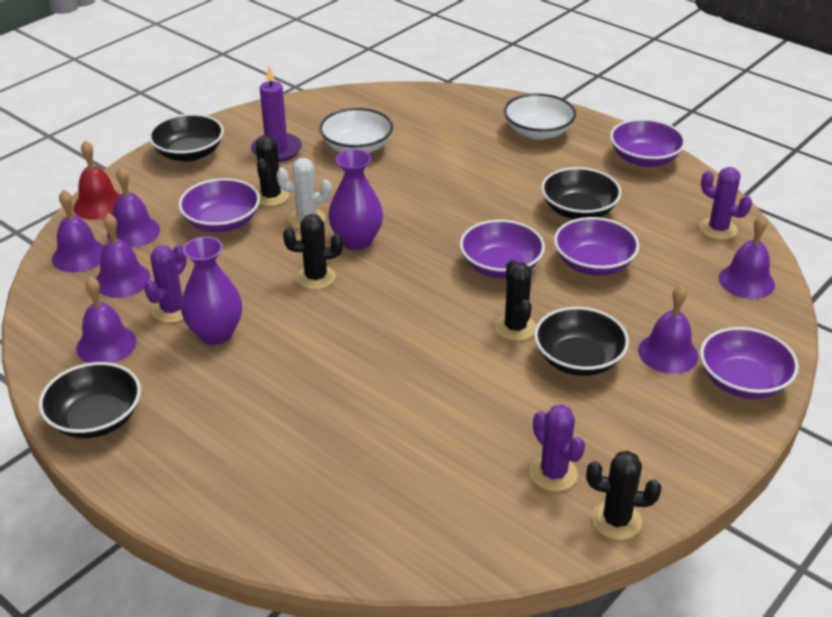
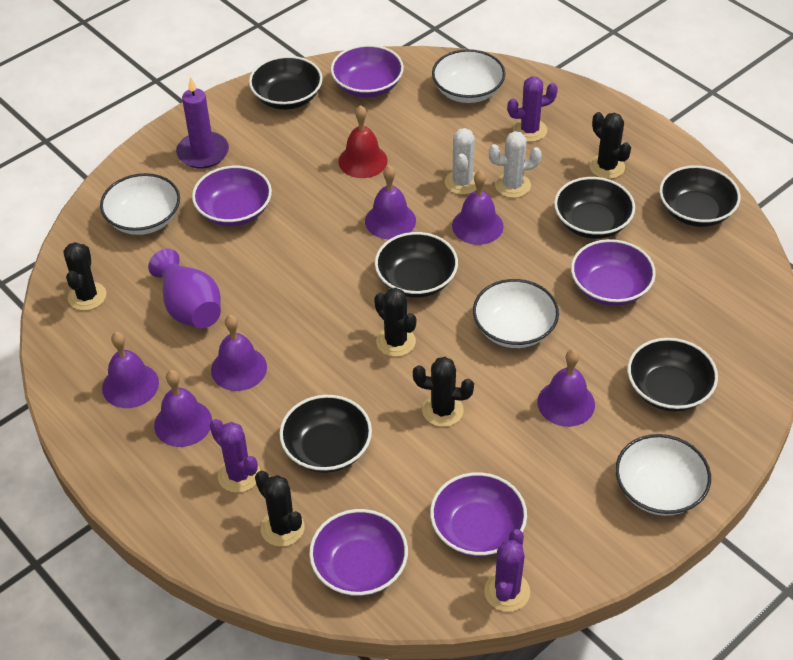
black bowl: 4 -> 6
black cactus: 4 -> 5
purple vase: 2 -> 1
white bowl: 2 -> 4
white cactus: 1 -> 2

